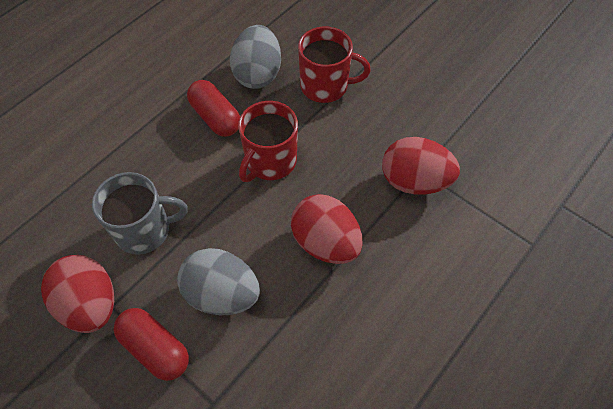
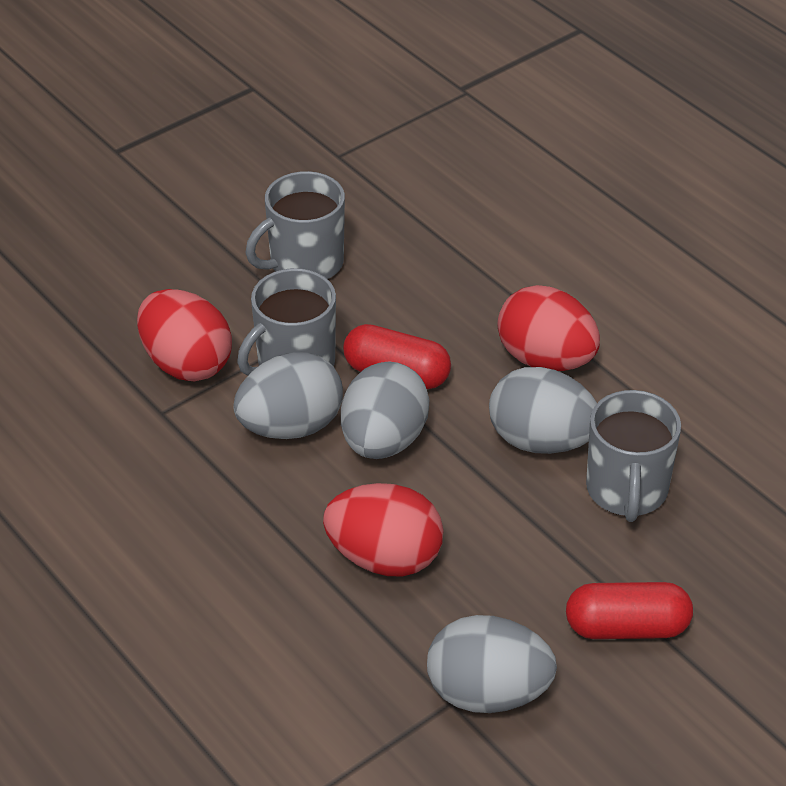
grey egg: 2 -> 4
grey mug: 1 -> 3
red mug: 2 -> 0

